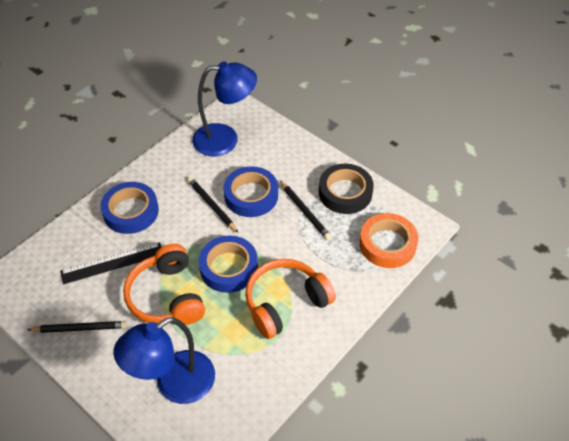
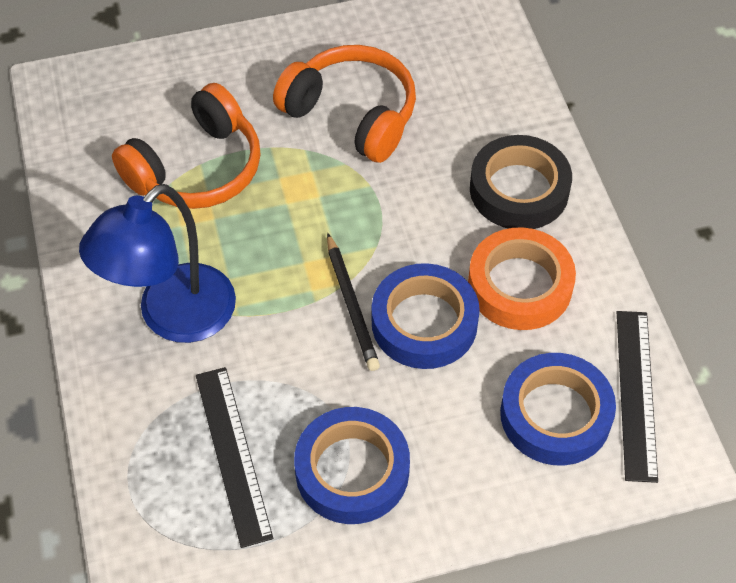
black pencil: 3 -> 1
black ruler: 1 -> 2
blue lamp: 2 -> 1

